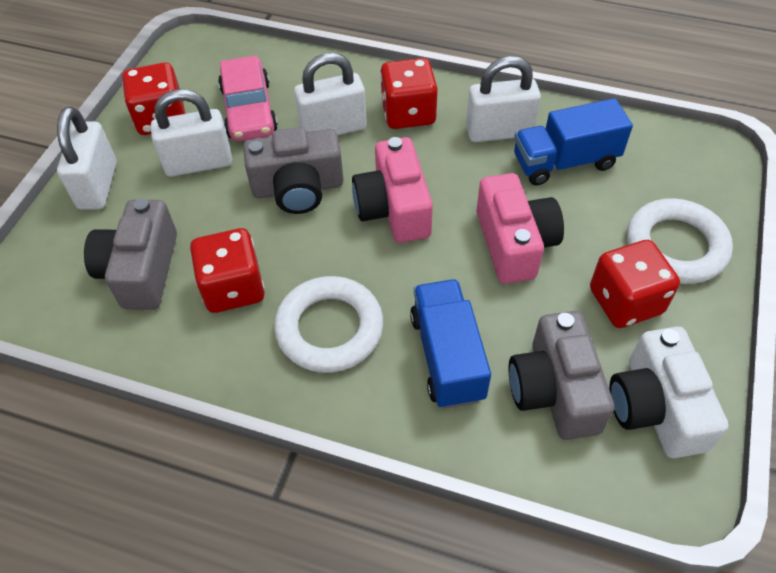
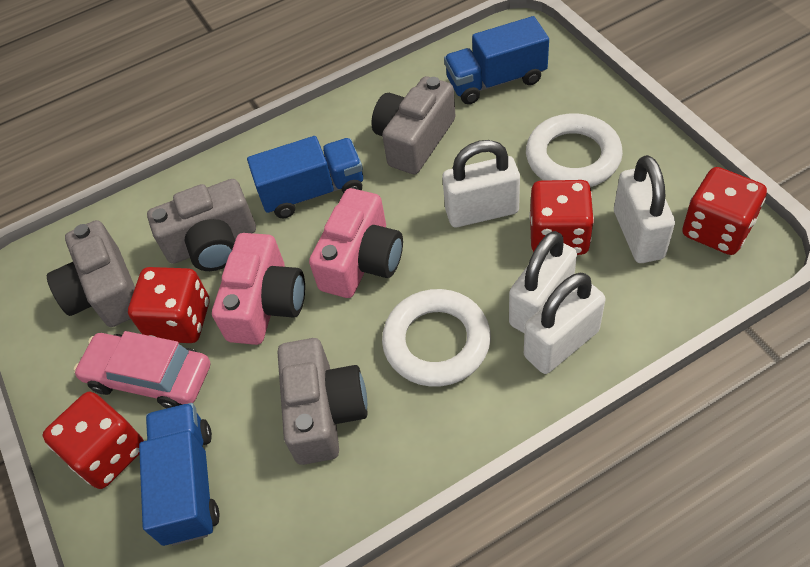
blue truck: 2 -> 3
grey camera: 3 -> 4
white camera: 1 -> 0

